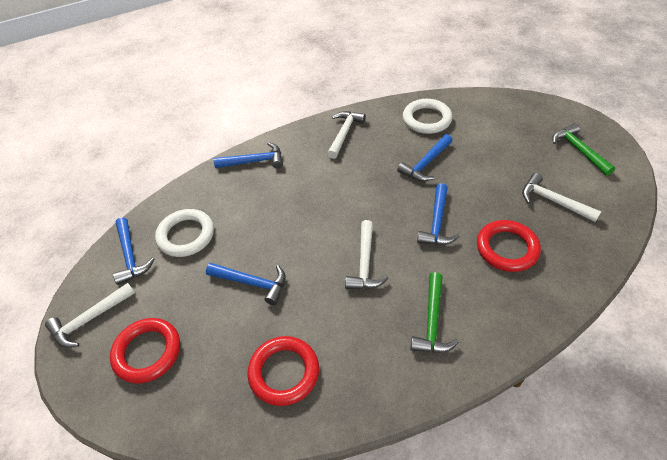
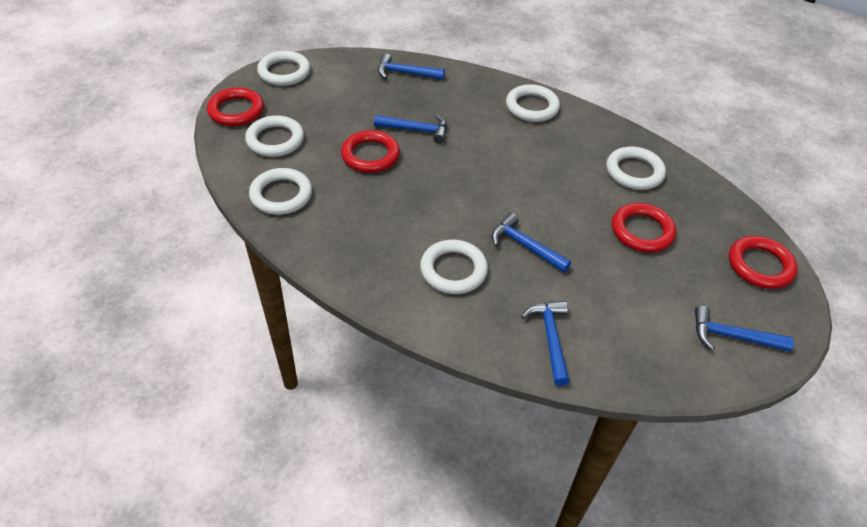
green hammer: 2 -> 0
red ring: 3 -> 4
white hammer: 4 -> 0
white ring: 2 -> 6

